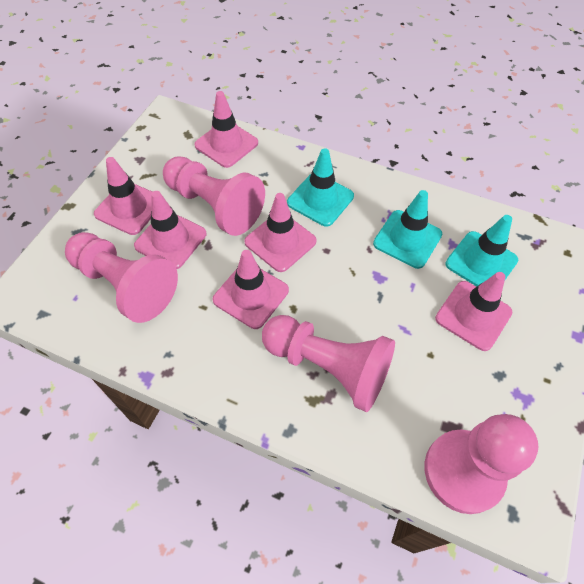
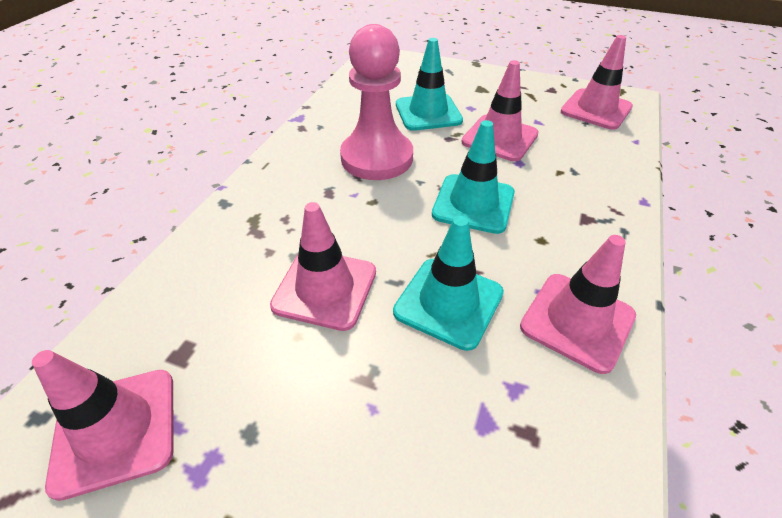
pink pawn: 4 -> 1
pink traffic cone: 6 -> 5

